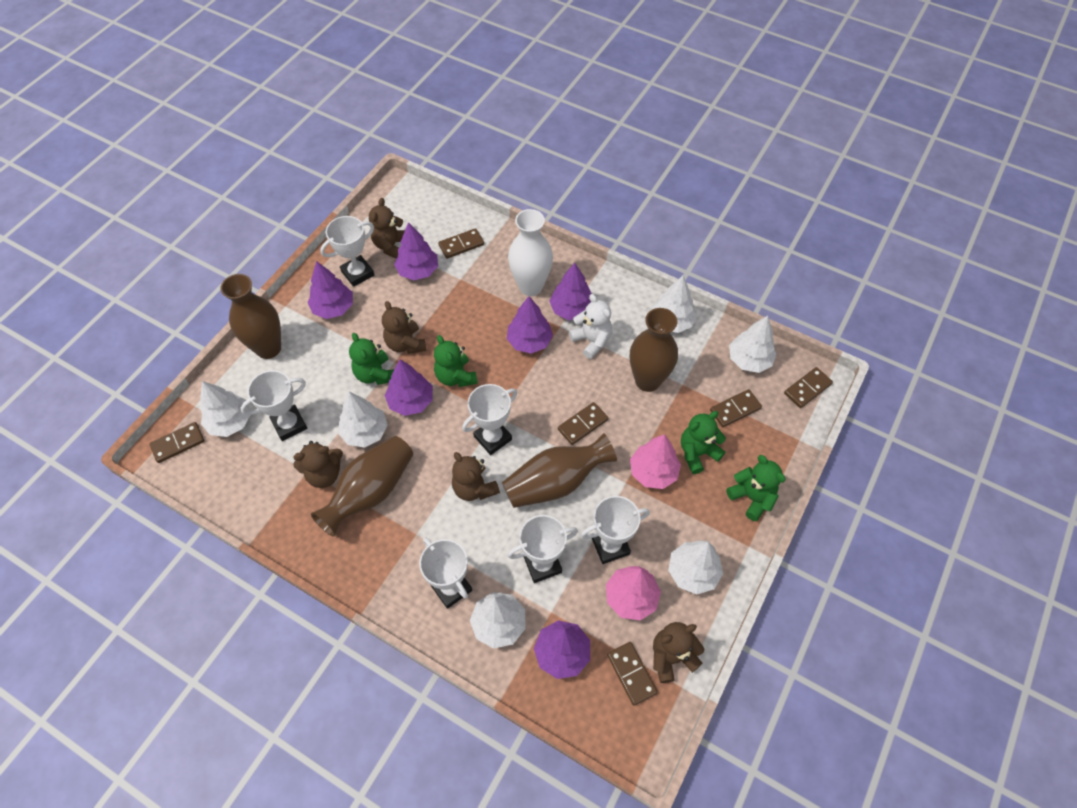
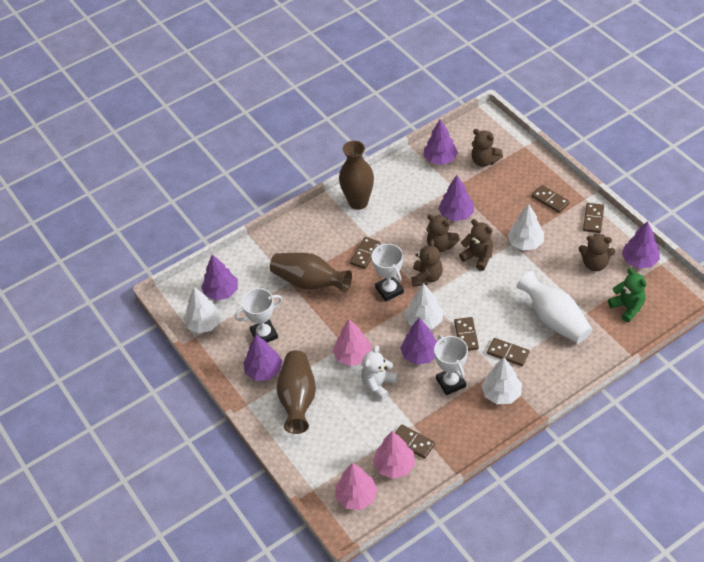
brown vase: 4 -> 3
green teddy bear: 4 -> 1
pink tree: 2 -> 3
white tree: 6 -> 4
white trophy: 6 -> 3

